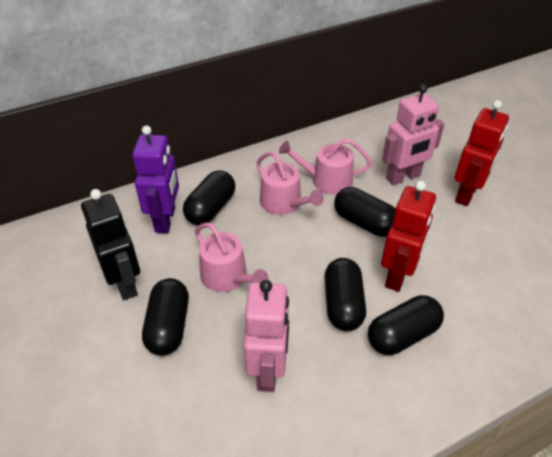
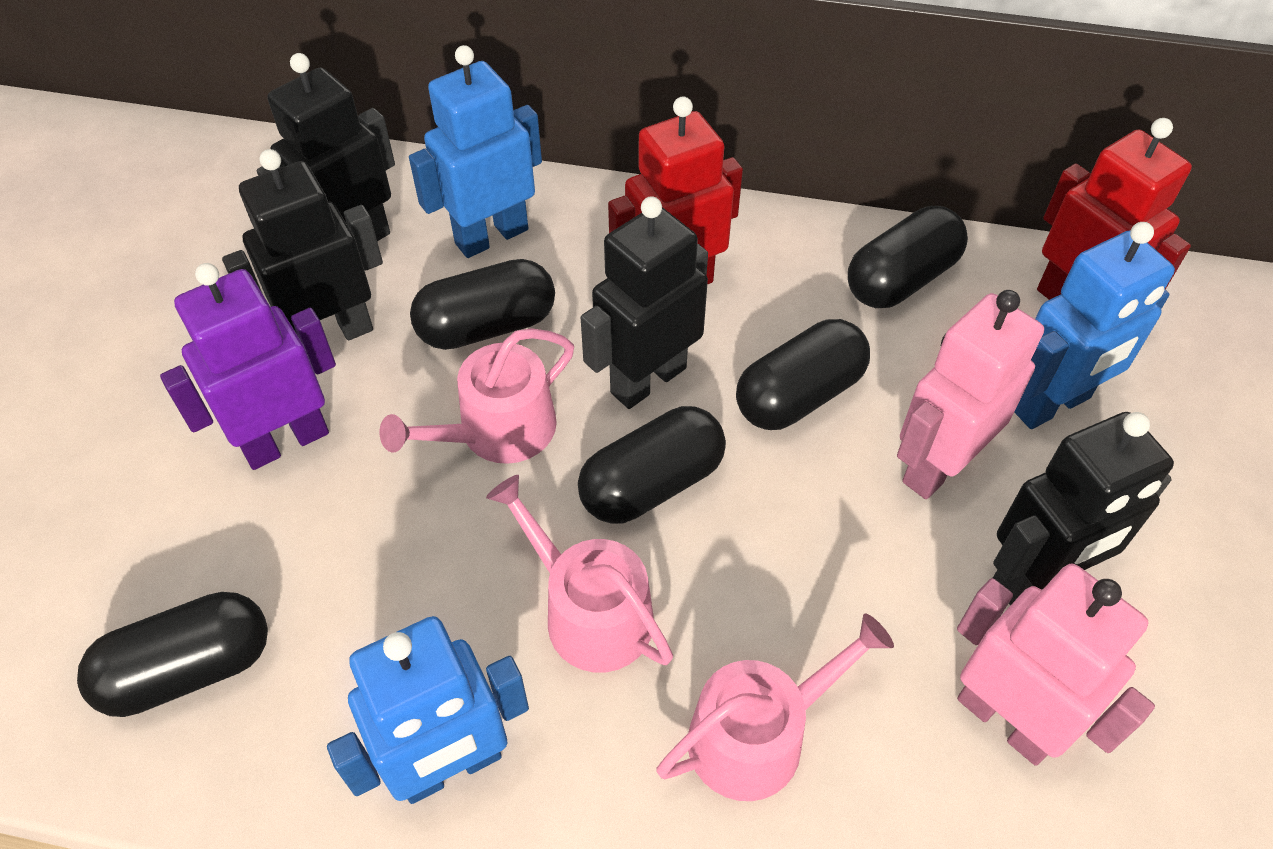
black robot: 1 -> 4
blue robot: 0 -> 3

